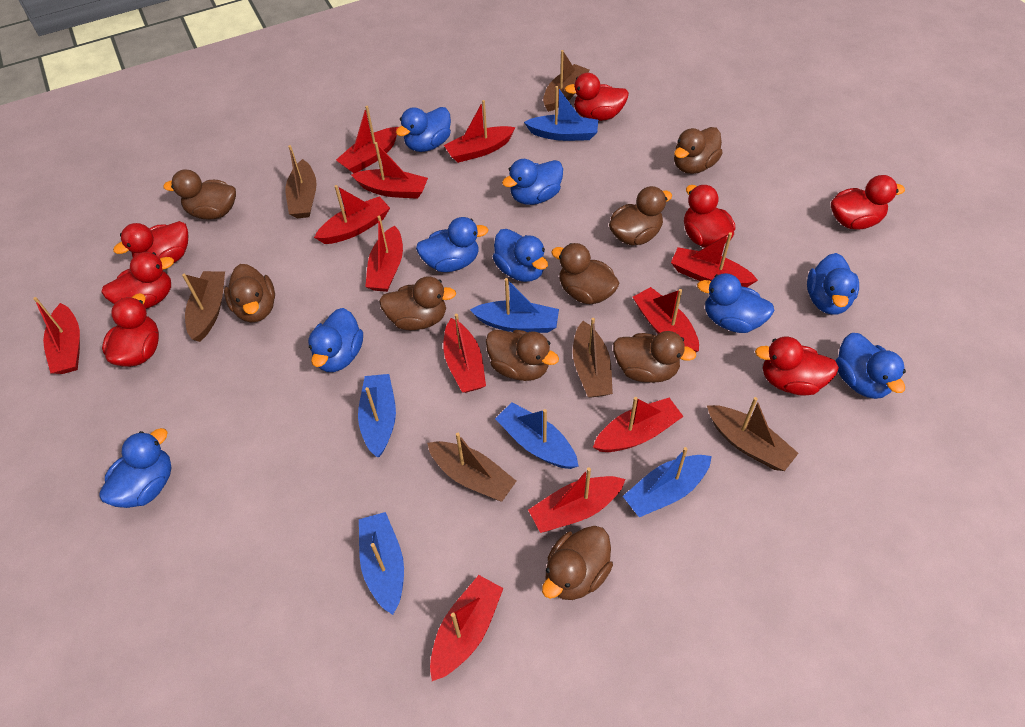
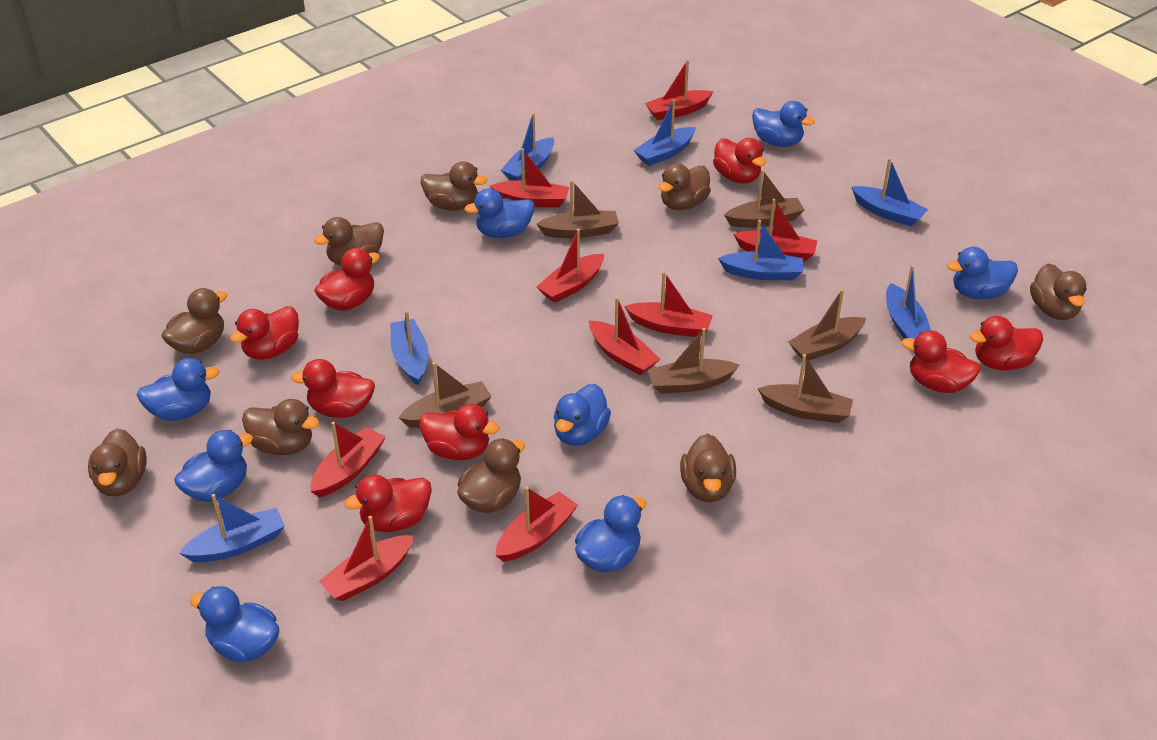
blue boat: 6 -> 7
blue duck: 9 -> 8
red boat: 12 -> 9
red duck: 7 -> 8

